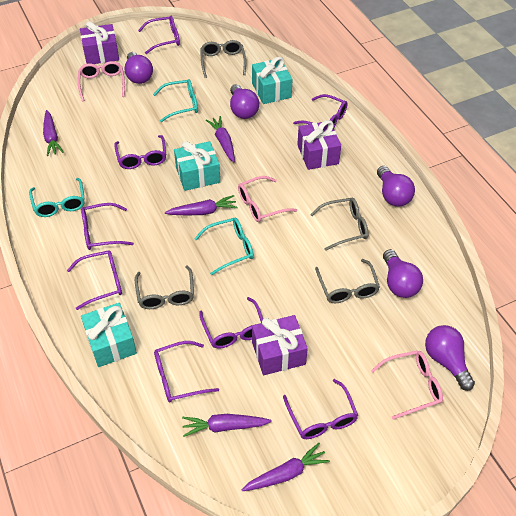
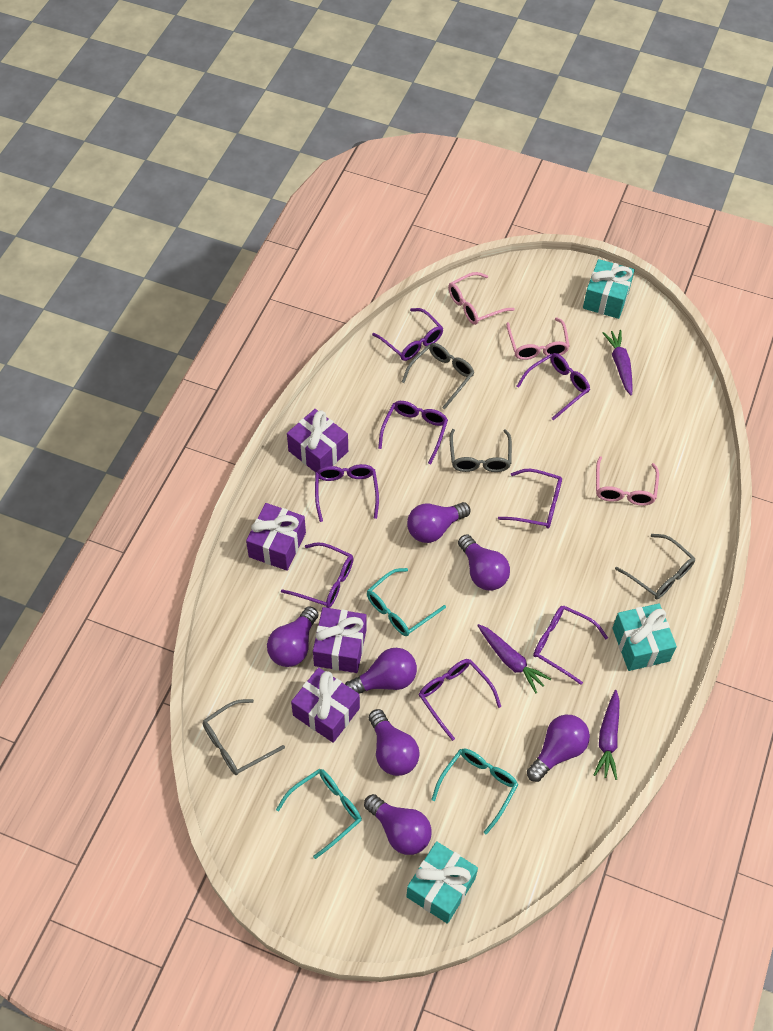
purple carrot: 5 -> 3
purple gift: 3 -> 4
purple light bulb: 5 -> 7

